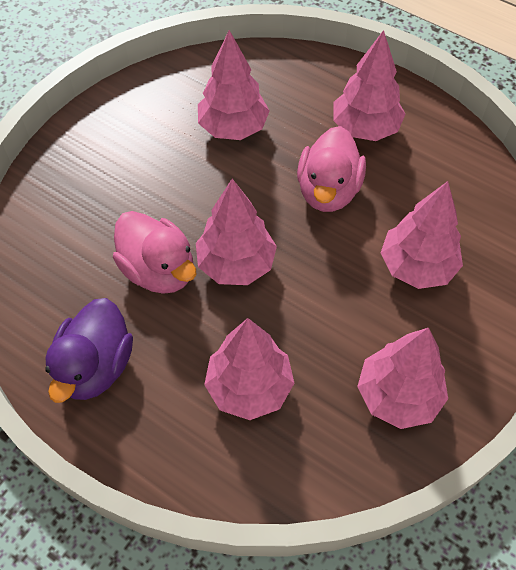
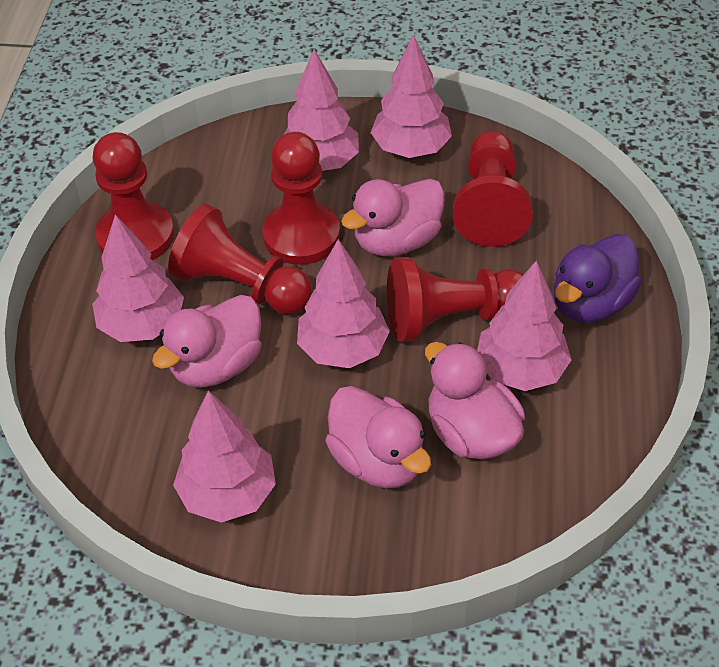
pink duck: 2 -> 4
red pawn: 0 -> 5

